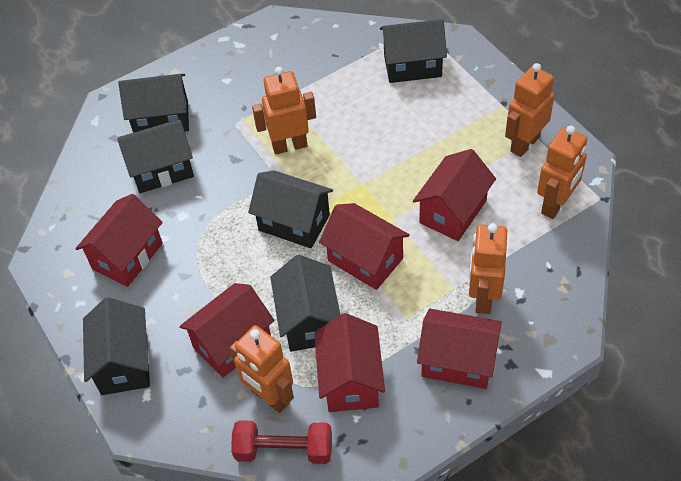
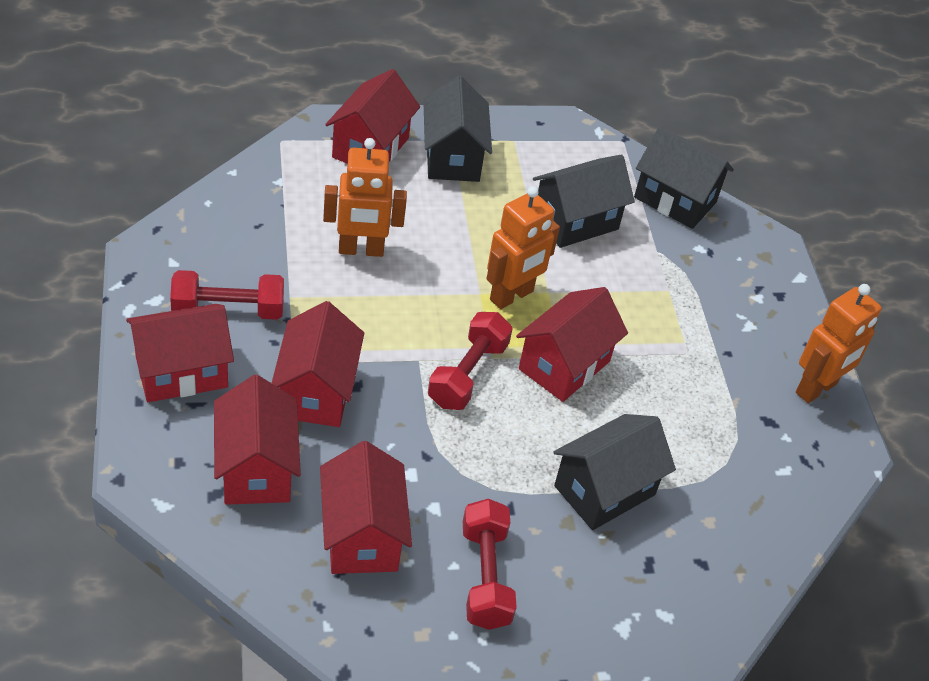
black house: 6 -> 4
orange robot: 5 -> 3
red dumbbell: 1 -> 3

